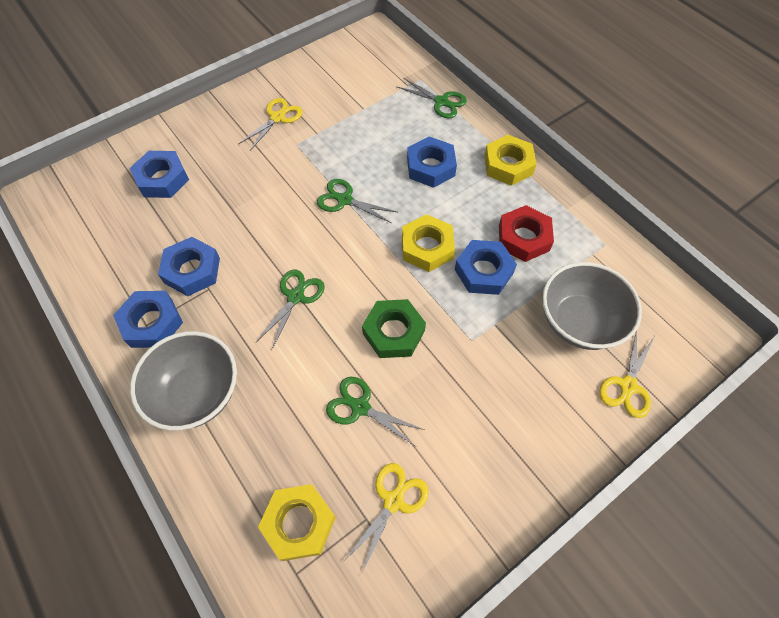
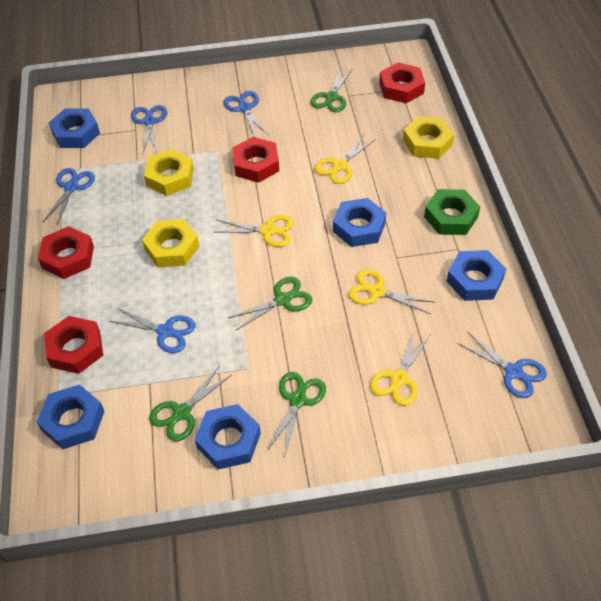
blue scissors: 0 -> 5
grey bowl: 2 -> 0
red nut: 1 -> 4
yellow scissors: 3 -> 4

